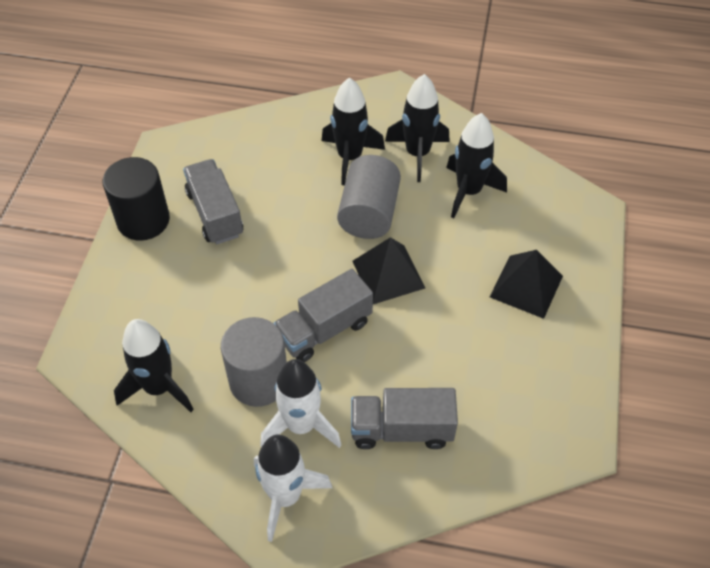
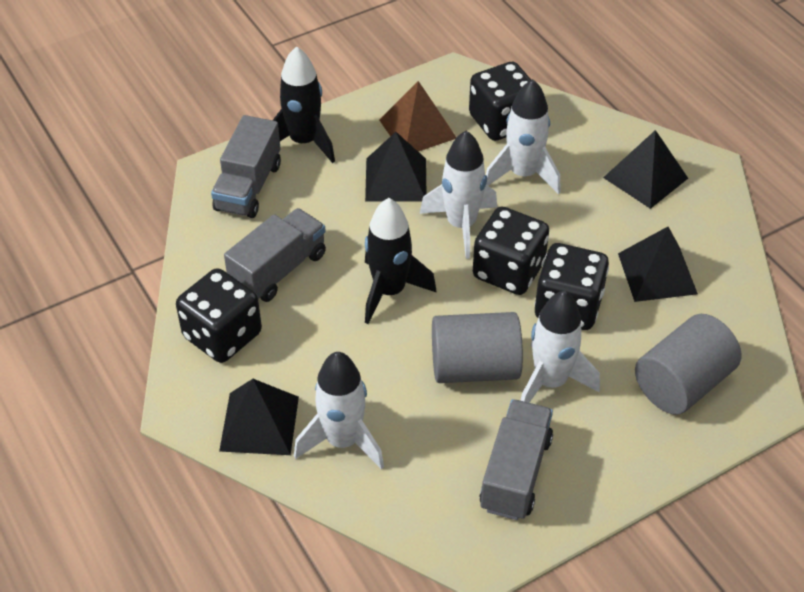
black cylinder: 1 -> 0
black dice: 0 -> 4
black pyramid: 2 -> 4
black rocket: 4 -> 2
brown pyramid: 0 -> 1
white rocket: 2 -> 4

